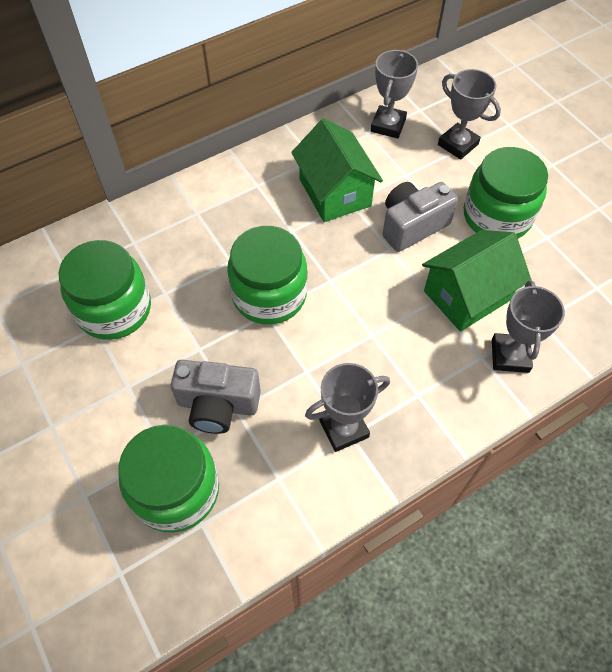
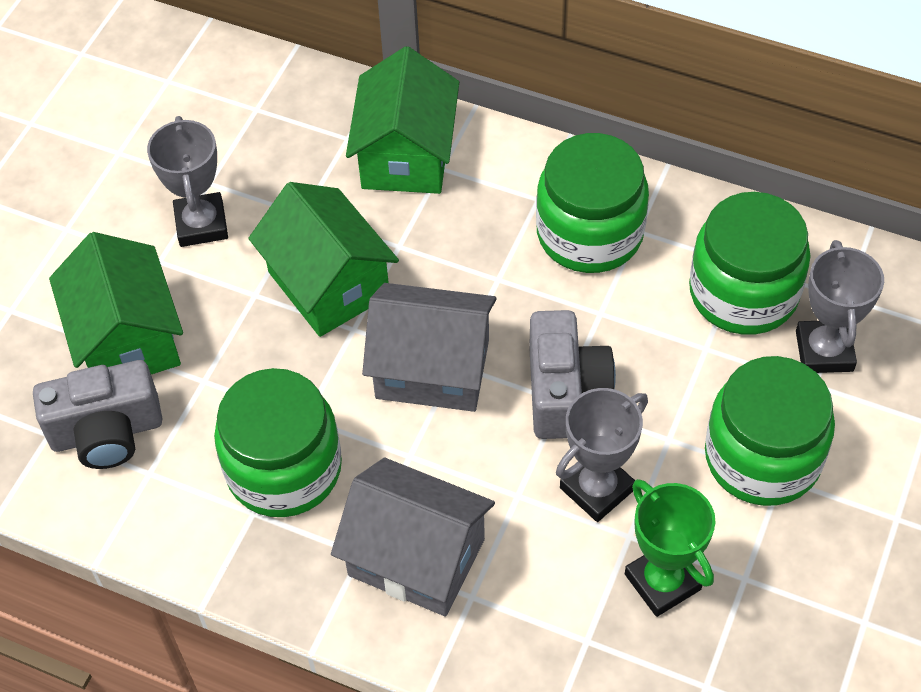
green house: 2 -> 3
green trophy: 0 -> 1
grey house: 0 -> 2
grey trophy: 4 -> 3

